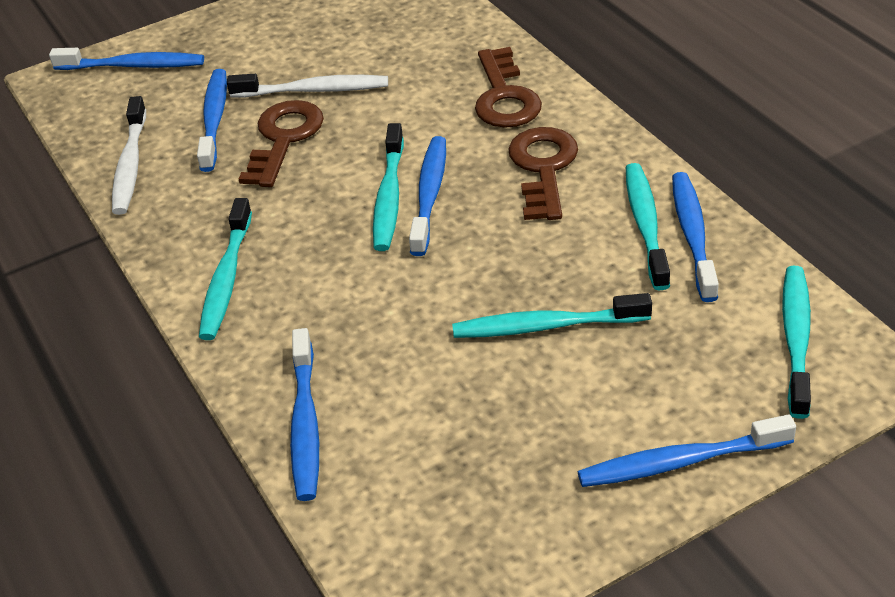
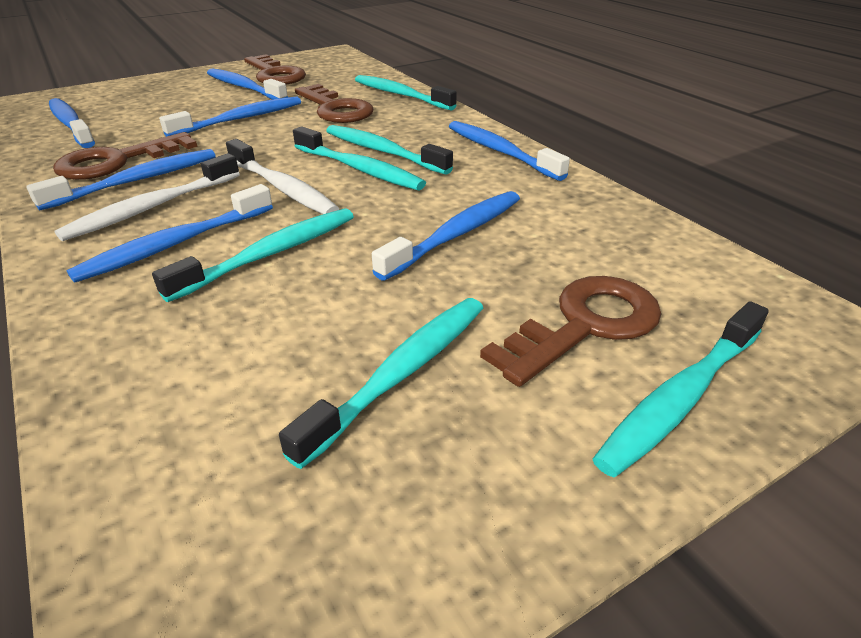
blue toothbrush: 6 -> 7
brown key: 3 -> 4
turquoise toothbrush: 5 -> 6

